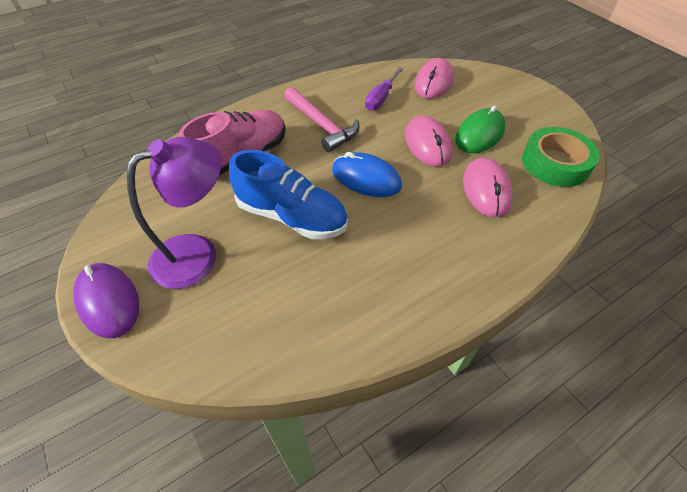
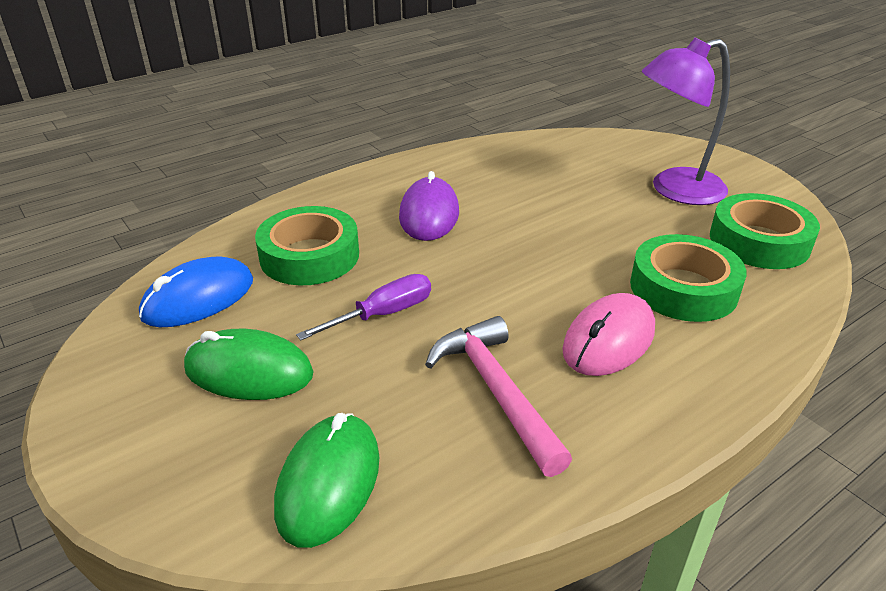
blue shoe: 1 -> 0
green mouse: 1 -> 2
green tape: 1 -> 3
pink mouse: 3 -> 1
pink shoe: 1 -> 0

